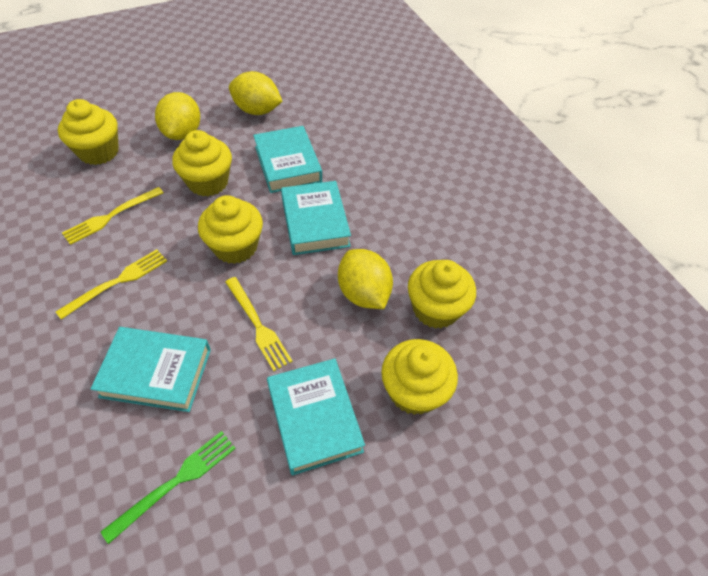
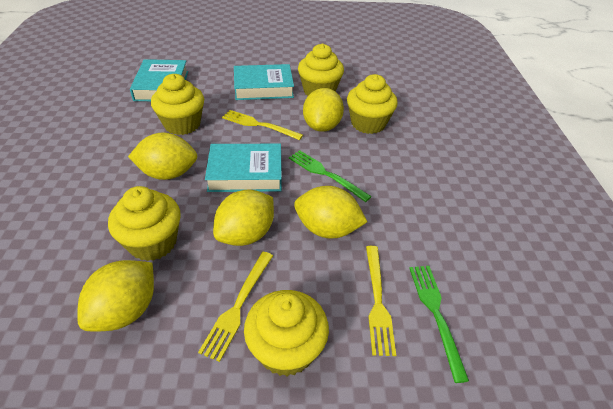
green fork: 1 -> 2
turquoise book: 4 -> 3
yellow lemon: 3 -> 5

